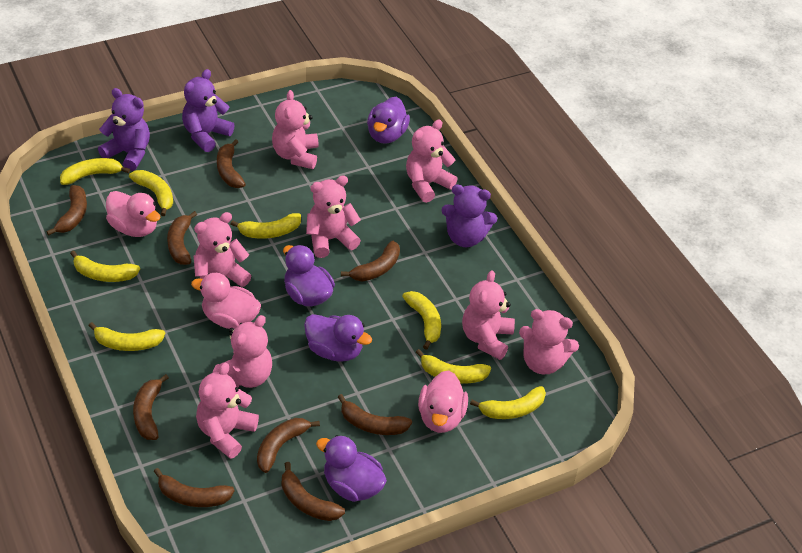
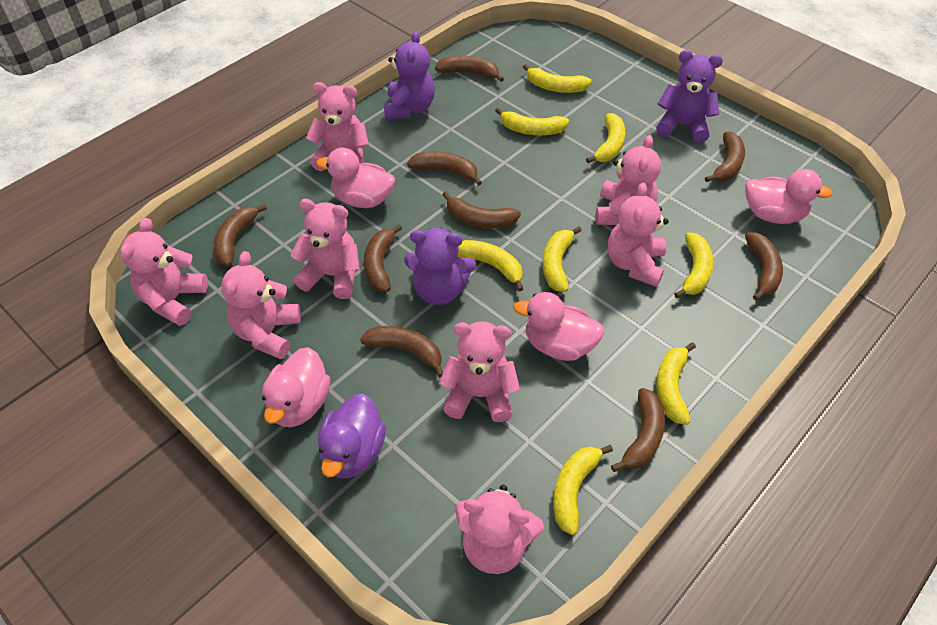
pink duck: 3 -> 4
purple duck: 4 -> 1

